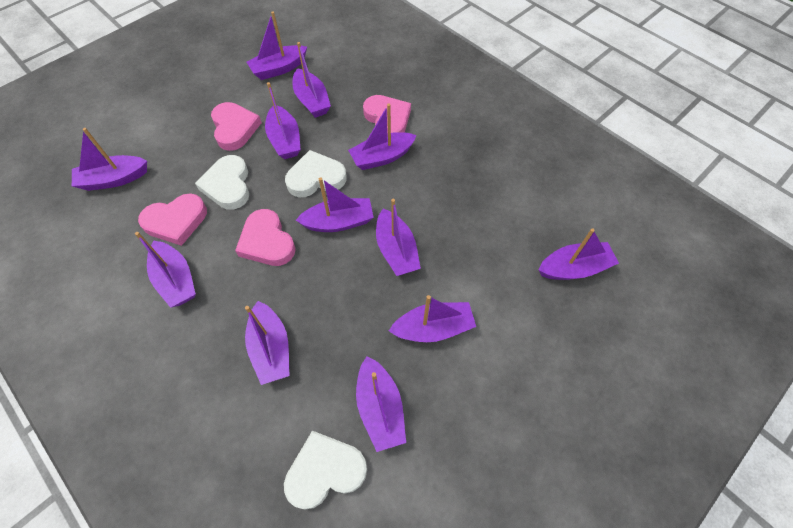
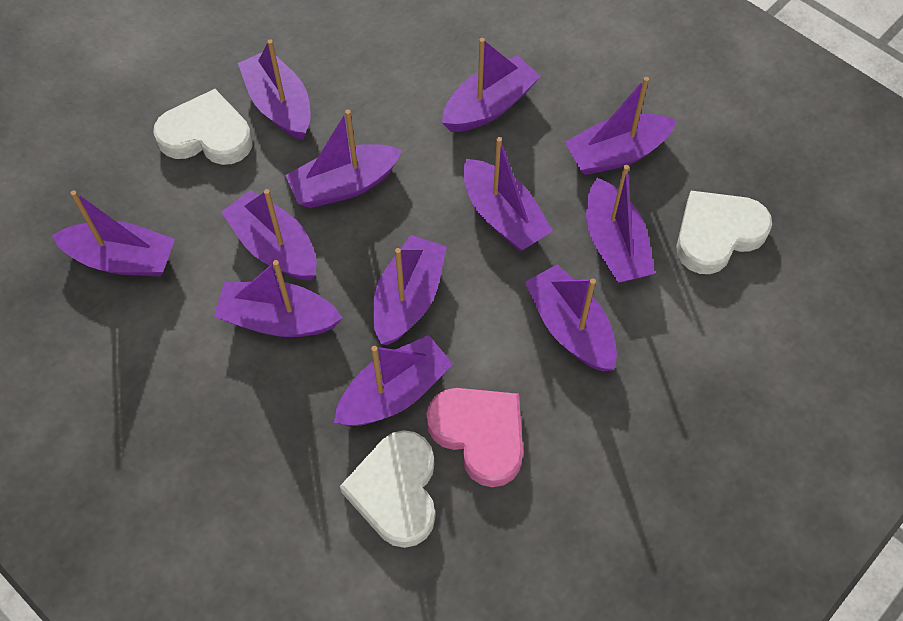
pink heart: 4 -> 1

